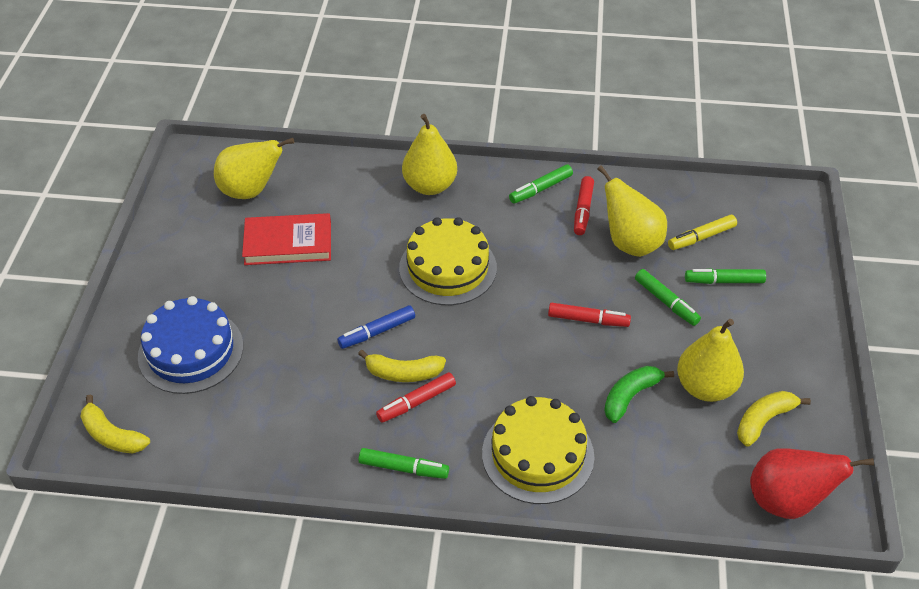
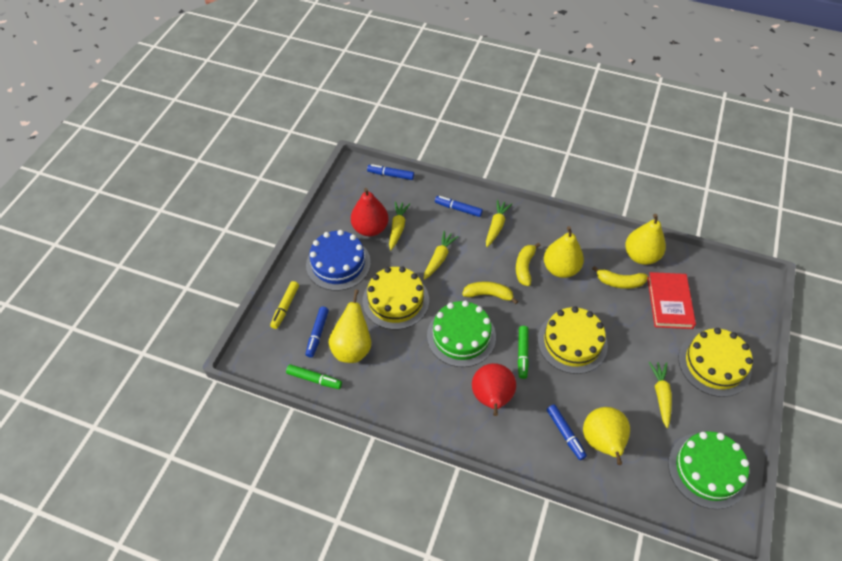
blue marker: 1 -> 4
green banana: 1 -> 0
green cake: 0 -> 2
green marker: 4 -> 2
red marker: 3 -> 0
red pear: 1 -> 2
yellow cake: 2 -> 3
yellow carrot: 0 -> 4

